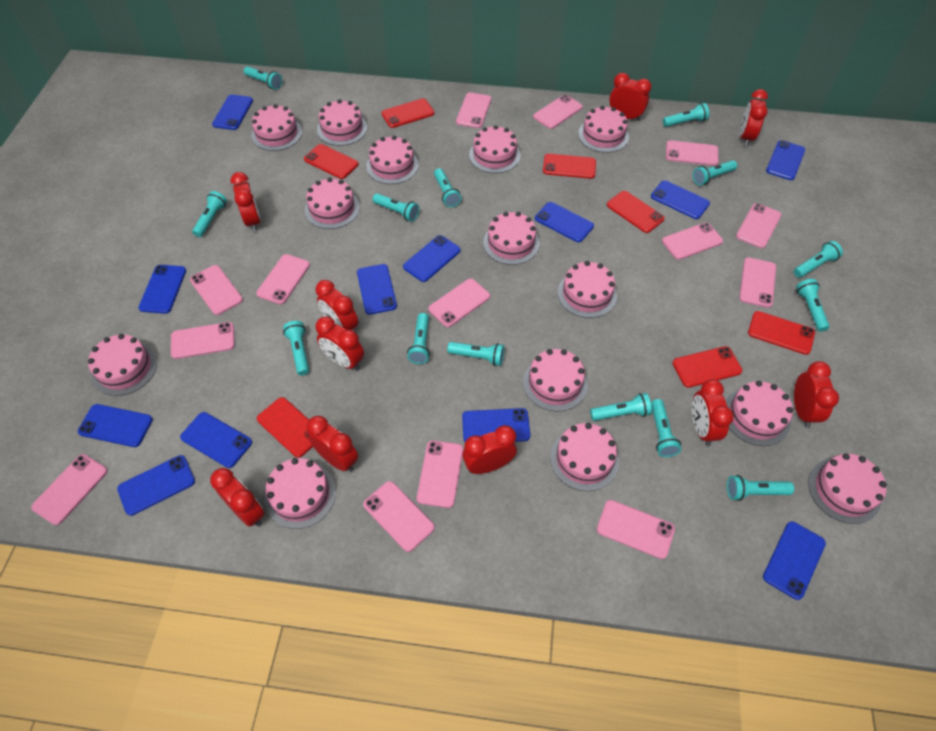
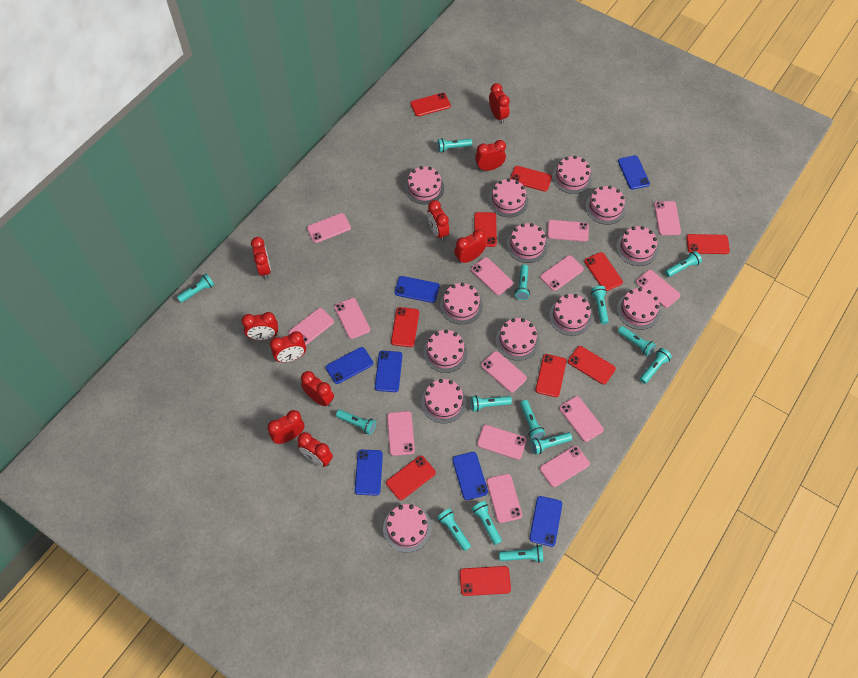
blue phone: 12 -> 7
pink cake: 14 -> 13
red phone: 7 -> 10

